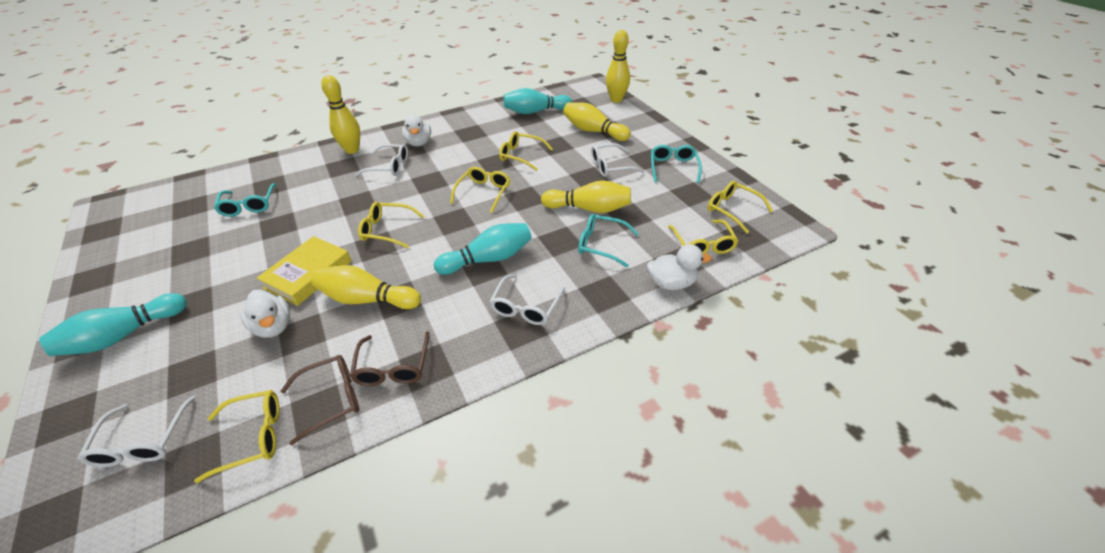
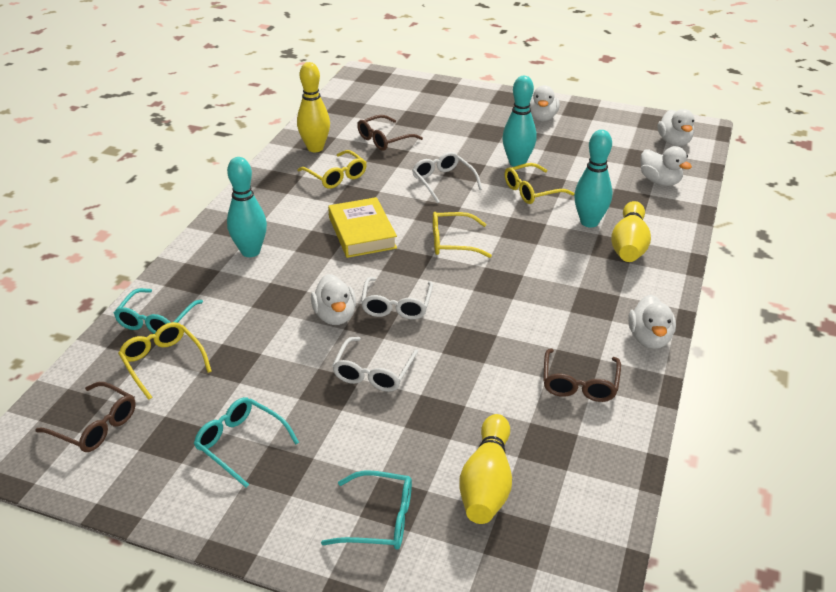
brown glasses: 2 -> 3
white duck: 3 -> 5
white glasses: 4 -> 3
yellow bowling pin: 5 -> 3
yellow glasses: 6 -> 4

